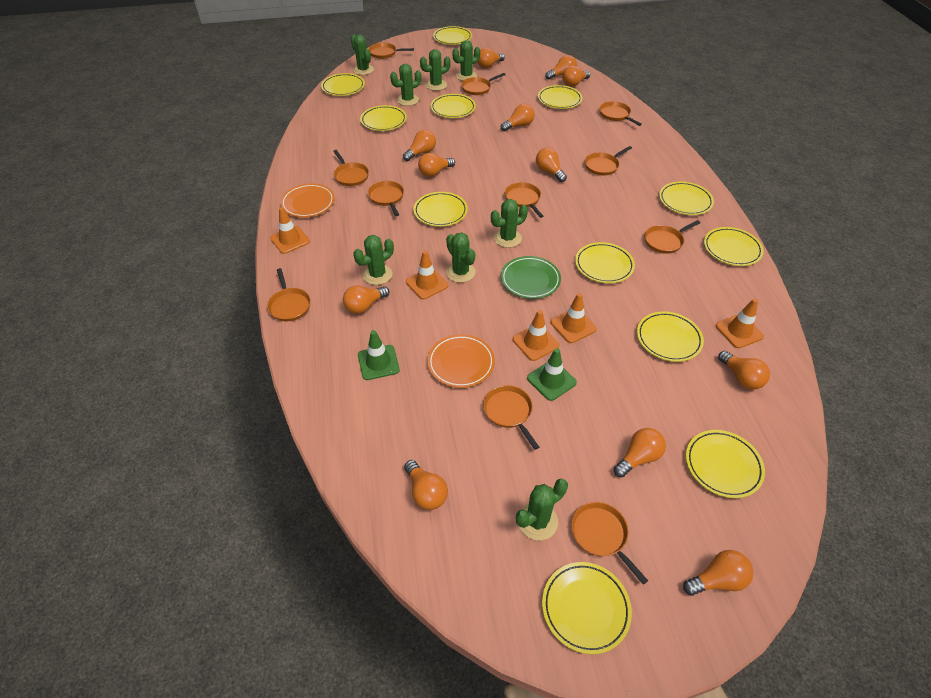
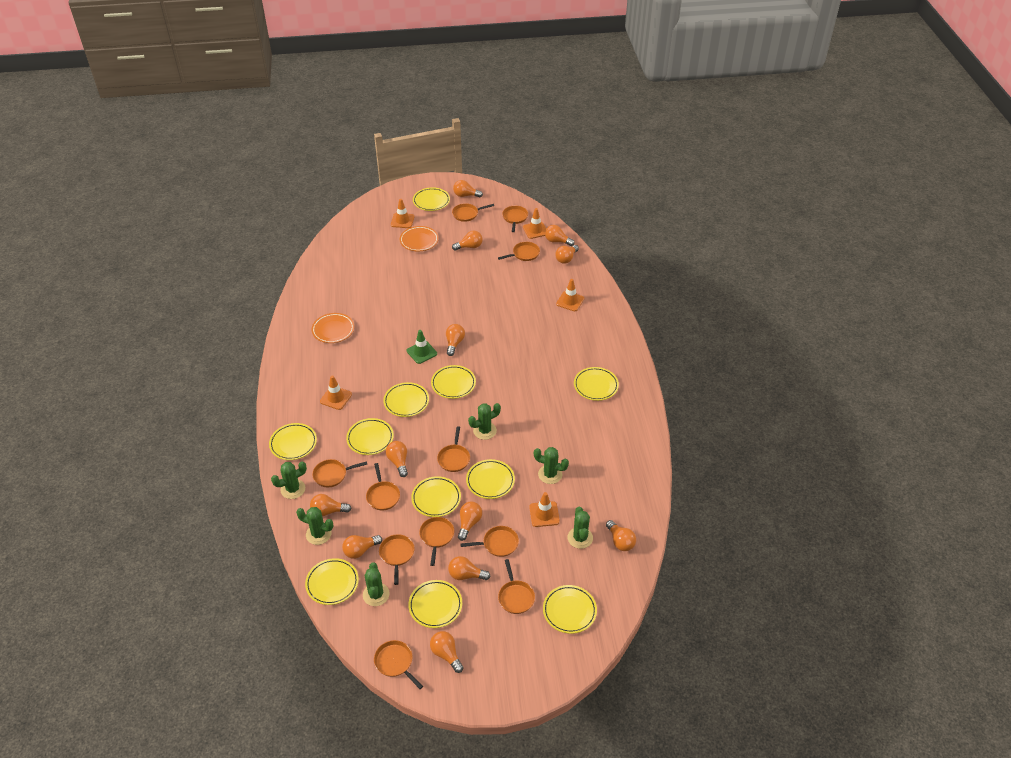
green cactus: 8 -> 6
green plate: 1 -> 0
green traffic cone: 2 -> 1
yellow plate: 12 -> 11

